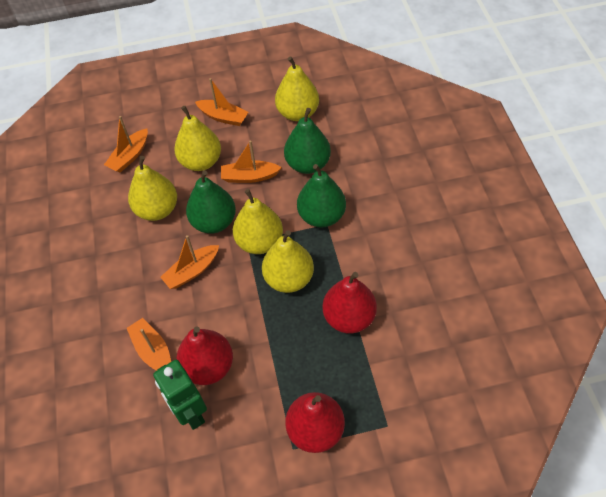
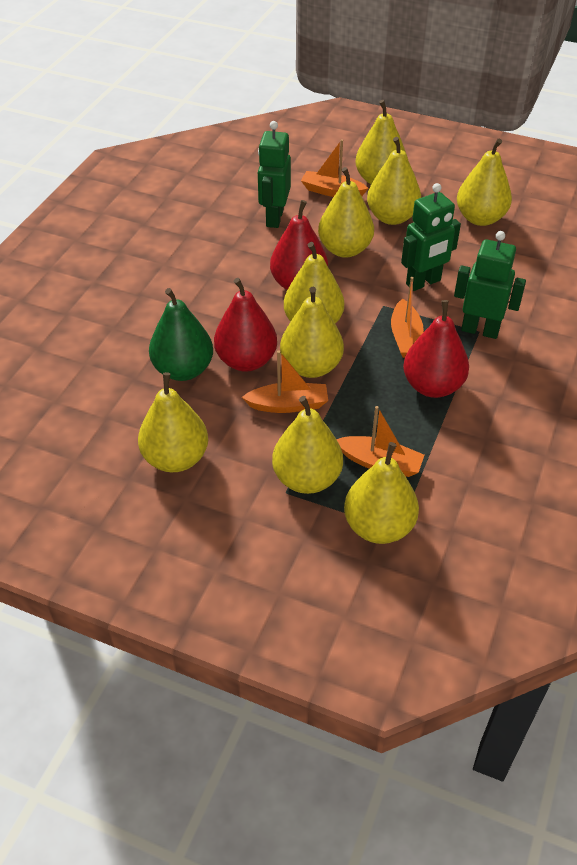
green pear: 3 -> 1
green robot: 1 -> 3
orange boat: 5 -> 4
yellow pear: 5 -> 9

